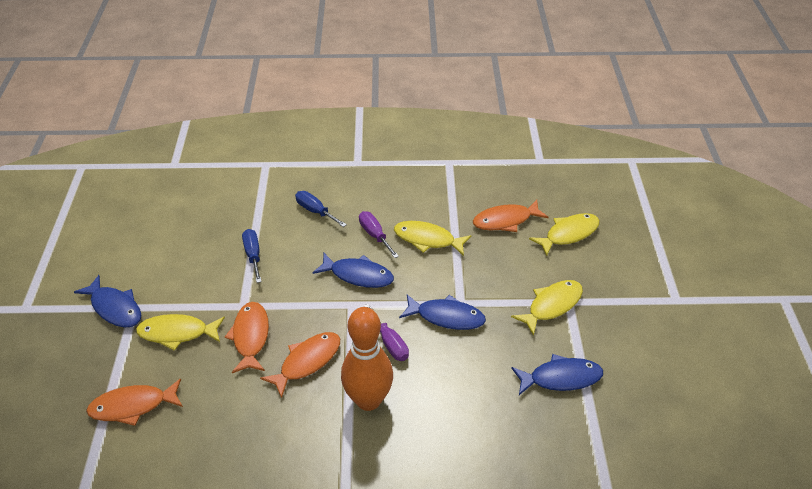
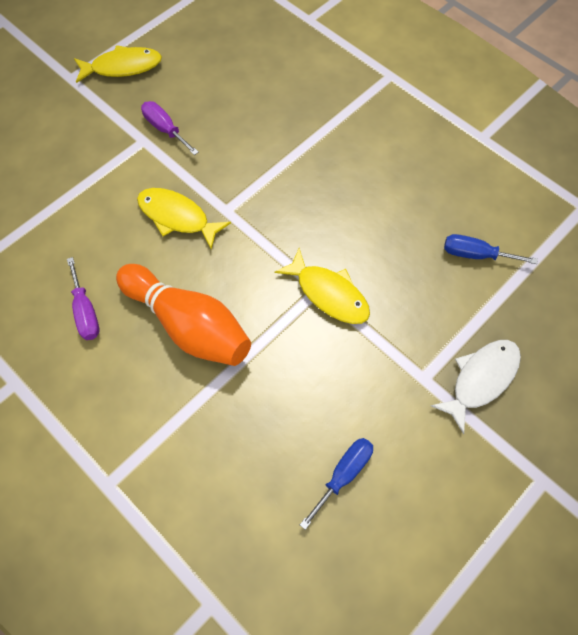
blue fish: 4 -> 0
orange fish: 4 -> 0
white fish: 0 -> 1
yellow fish: 4 -> 3

